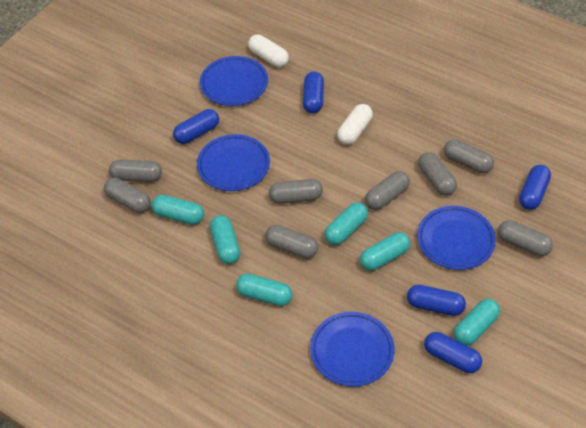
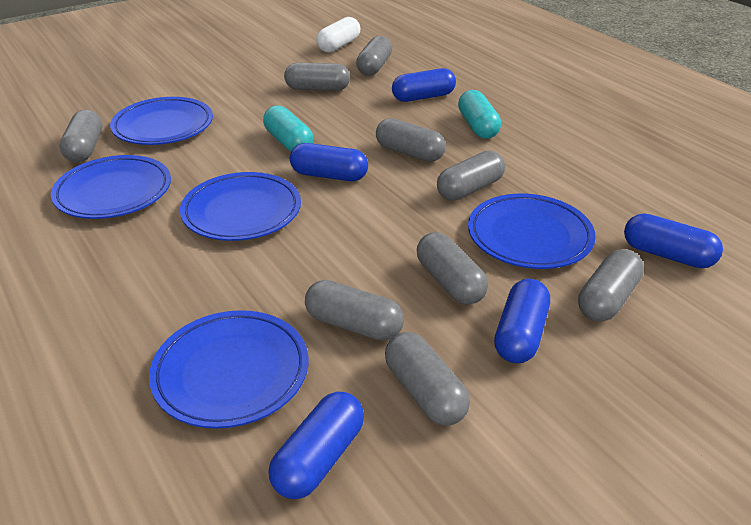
blue plate: 4 -> 5
grey capsule: 8 -> 9
turquoise capsule: 6 -> 2
white capsule: 2 -> 1

